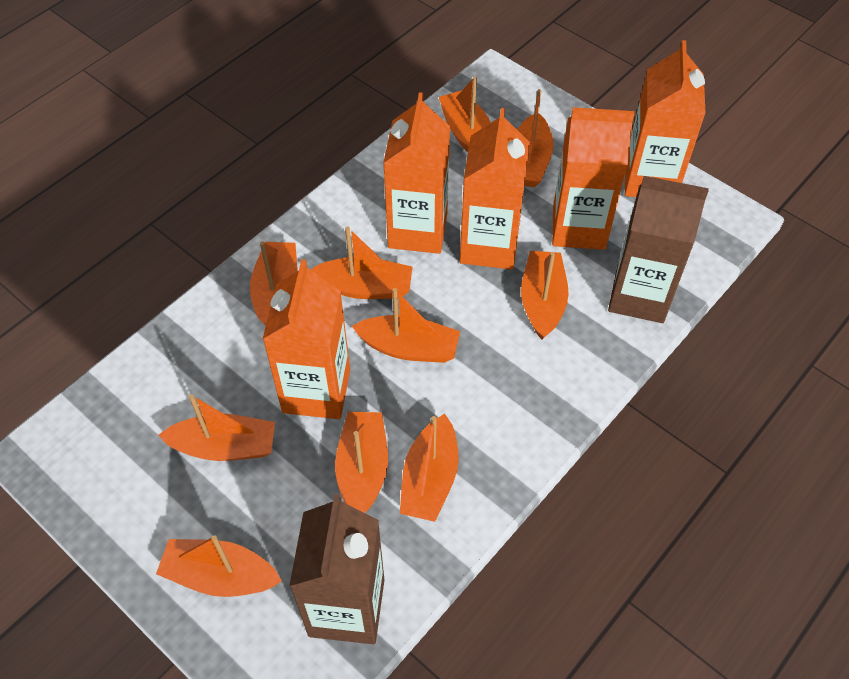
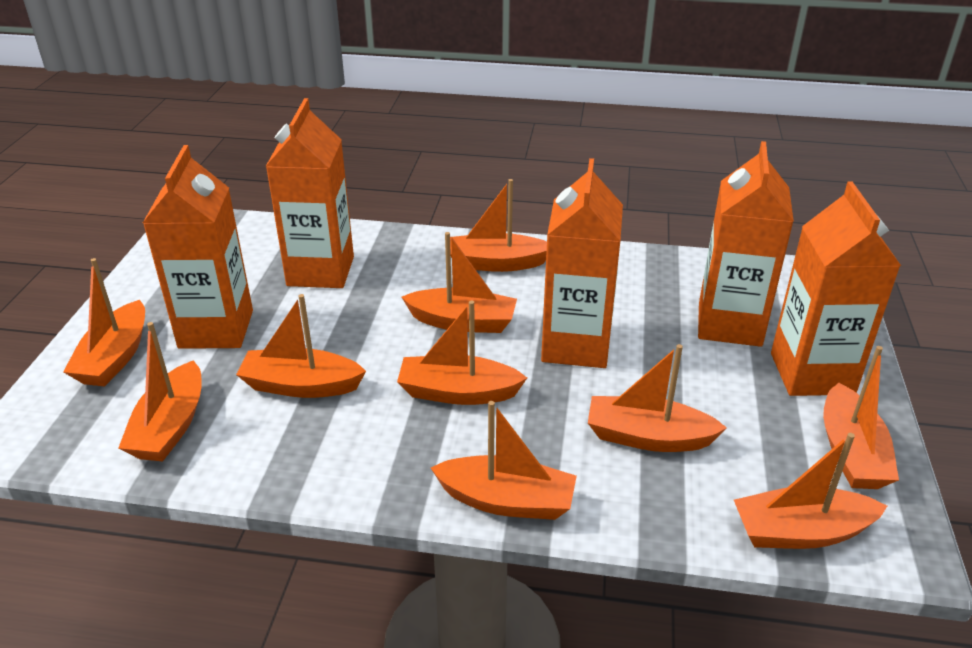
brown carton: 2 -> 0

